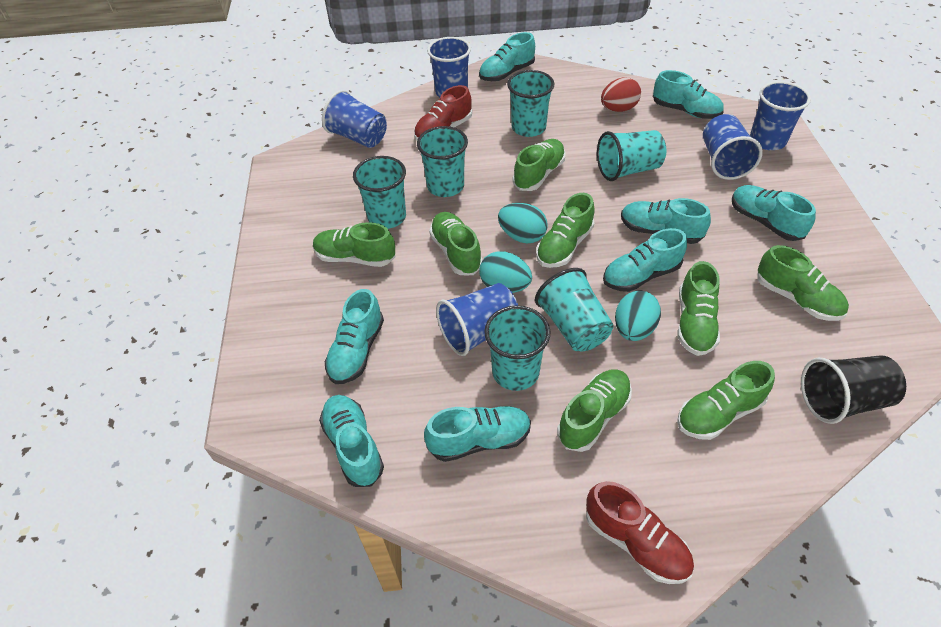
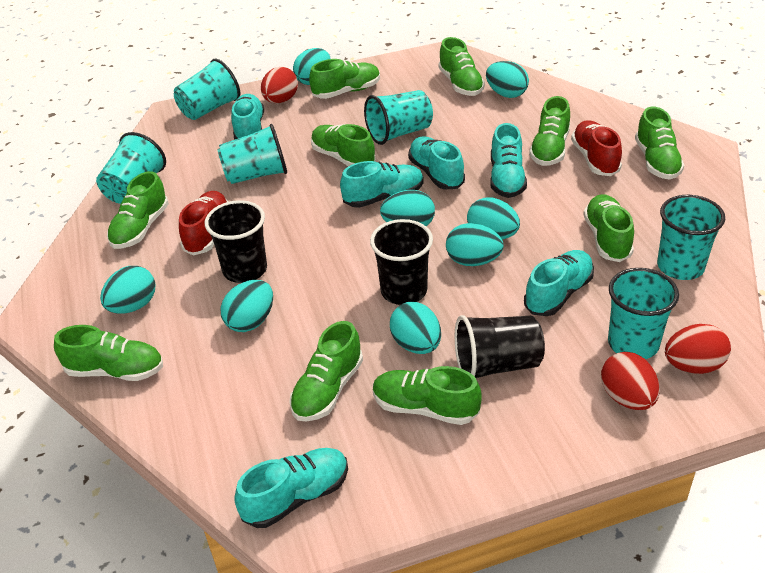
black cup: 1 -> 3
blue cup: 5 -> 0
green shoe: 8 -> 10
red egg: 1 -> 3
turquoise egg: 3 -> 8
turquoise shoe: 8 -> 6

